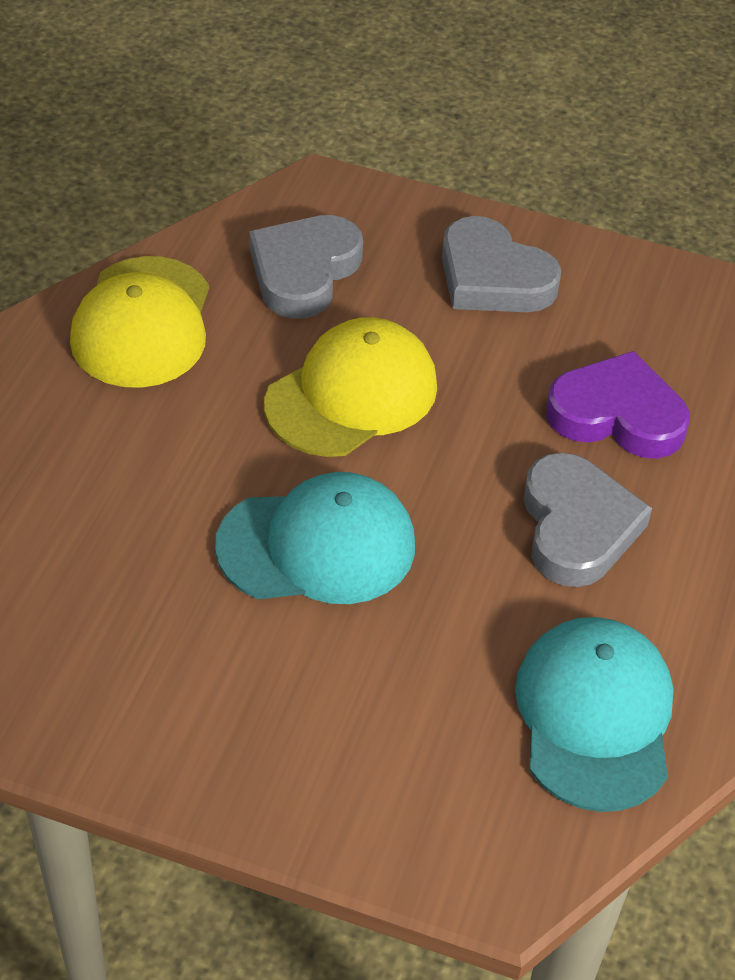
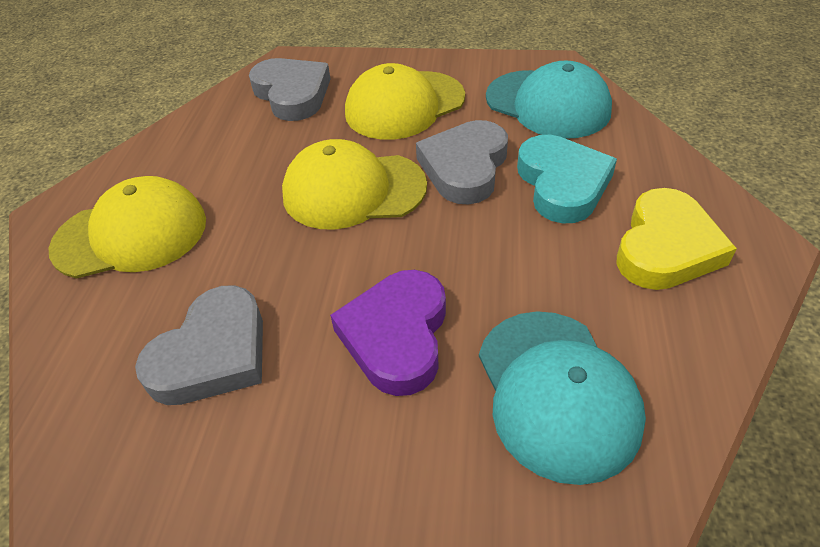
turquoise heart: 0 -> 1
yellow cap: 2 -> 3
yellow heart: 0 -> 1

